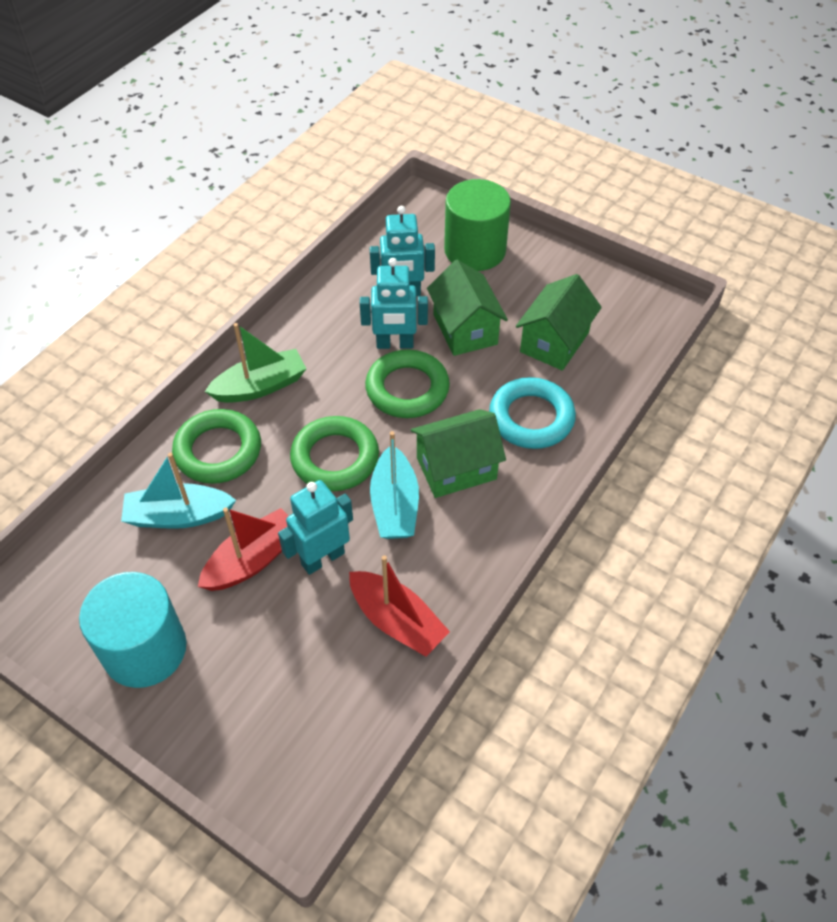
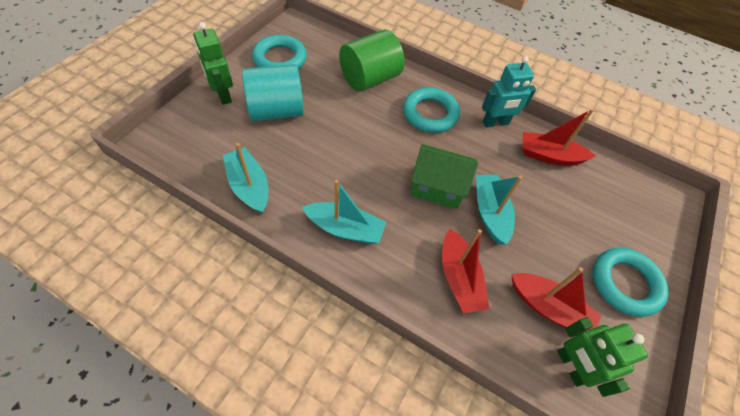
green boat: 1 -> 0
green house: 3 -> 1
green ring: 3 -> 0
green robot: 0 -> 2
red boat: 2 -> 3
turquoise boat: 2 -> 3
turquoise ring: 1 -> 3
turquoise robot: 3 -> 1

